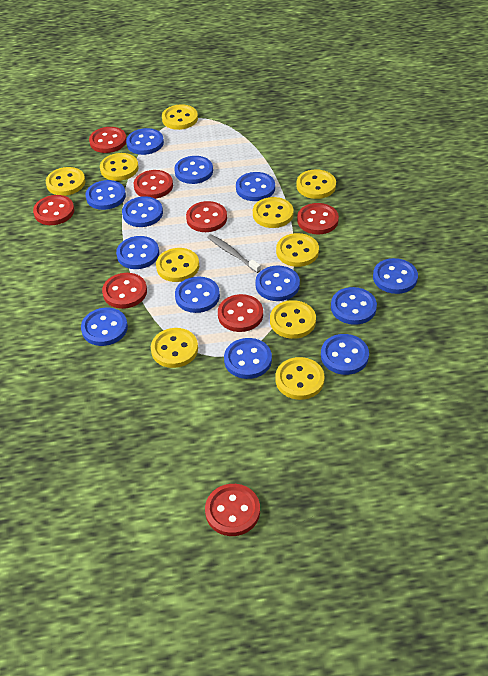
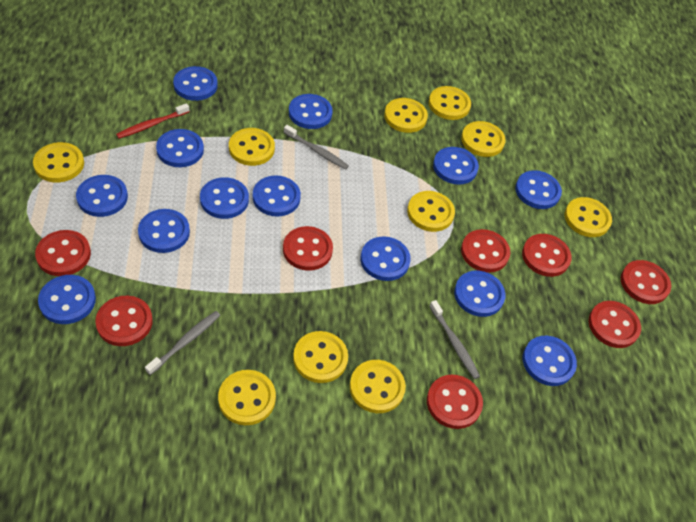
grey toothbrush: 1 -> 3
red toothbrush: 0 -> 1

